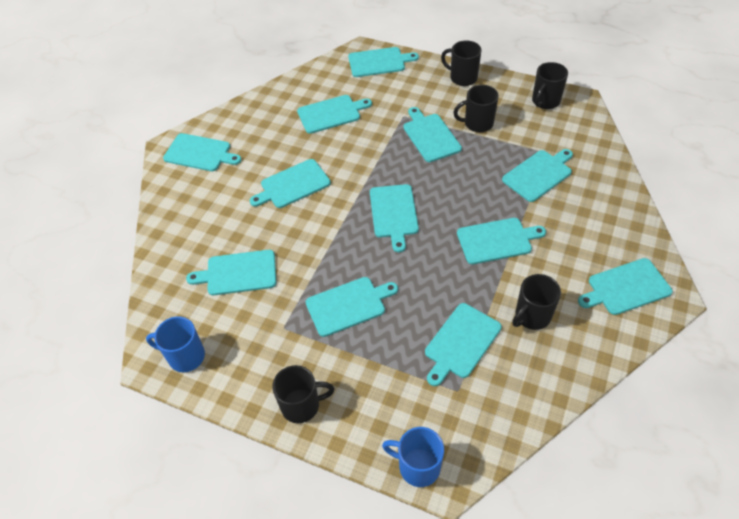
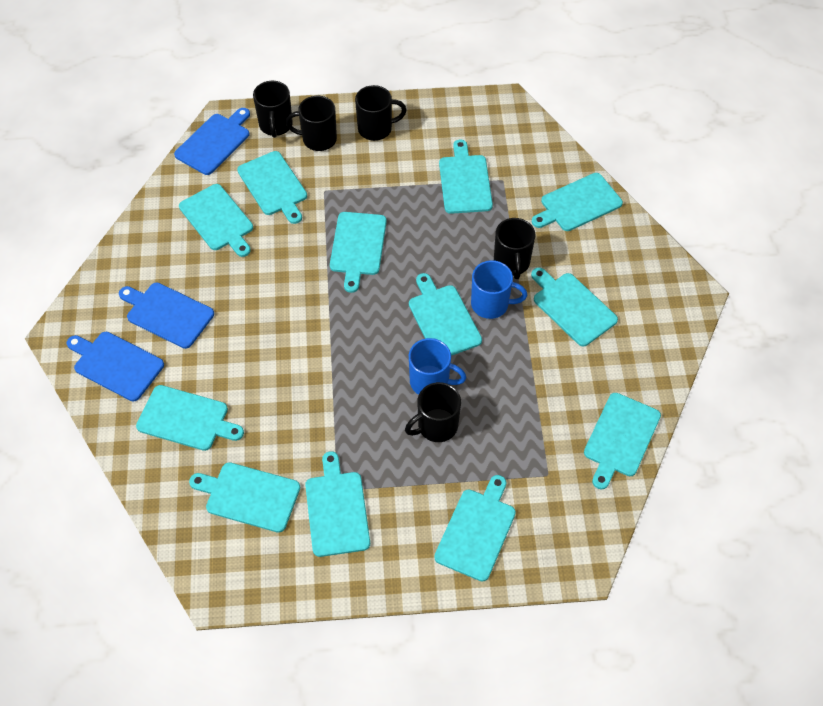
blue cutting board: 0 -> 3

